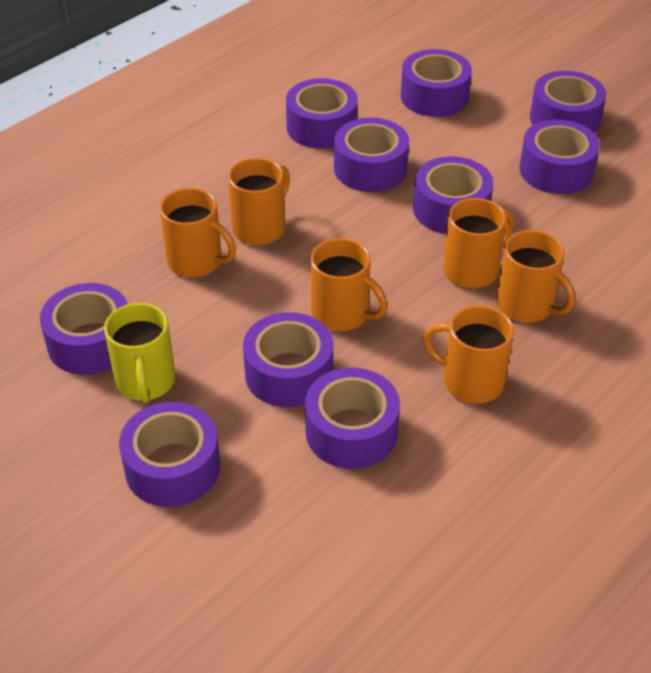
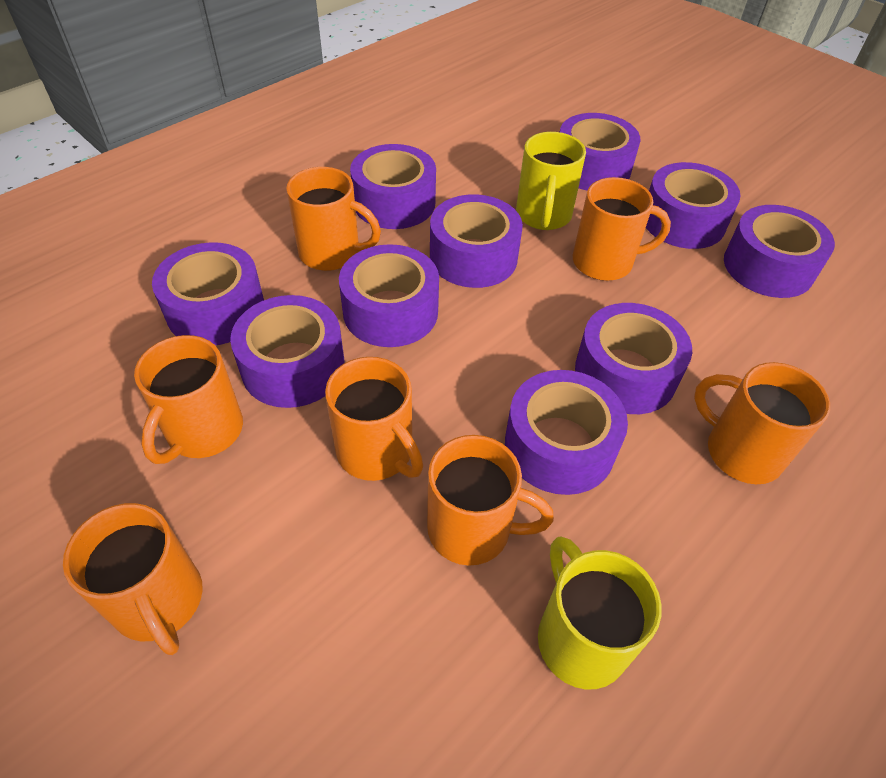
orange mug: 6 -> 7
yellow mug: 1 -> 2

